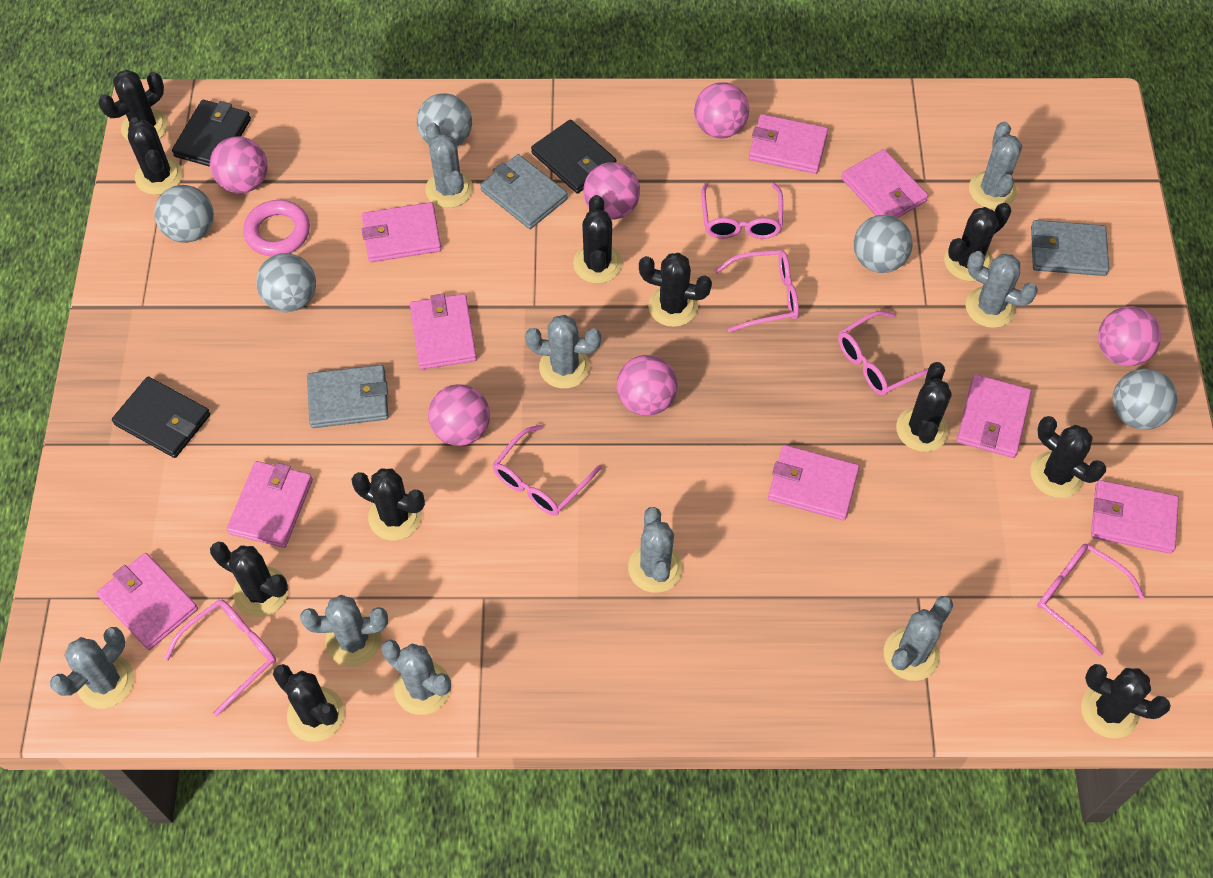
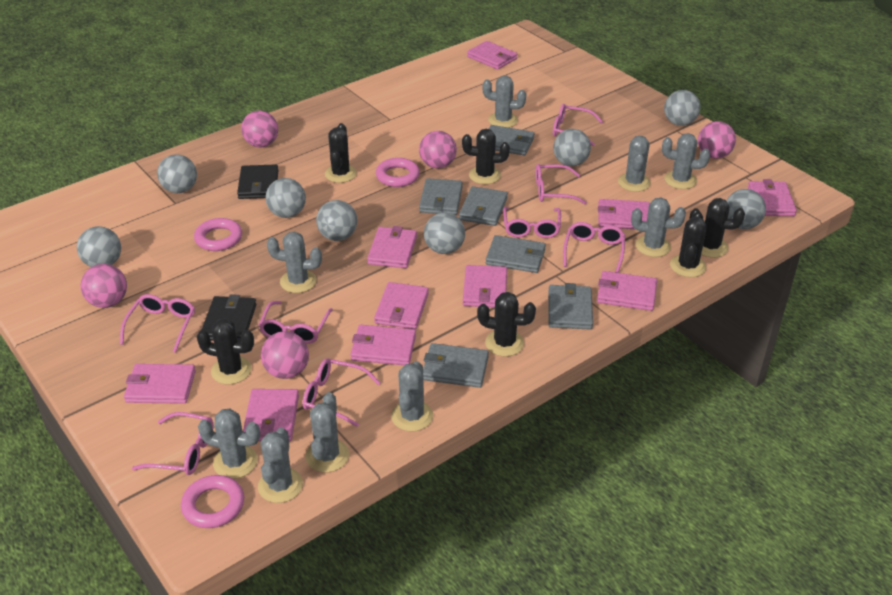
black cactus: 11 -> 6
black wallet: 3 -> 2
grey ball: 5 -> 8
grey wallet: 3 -> 6
pink ball: 6 -> 5
pink glasses: 6 -> 8
pink ring: 1 -> 3
pink wallet: 9 -> 10

